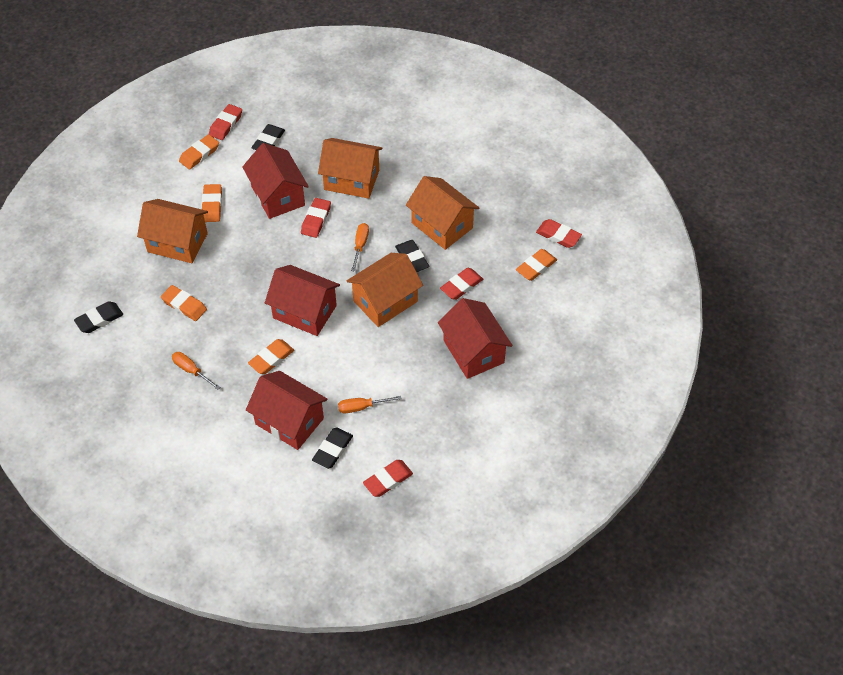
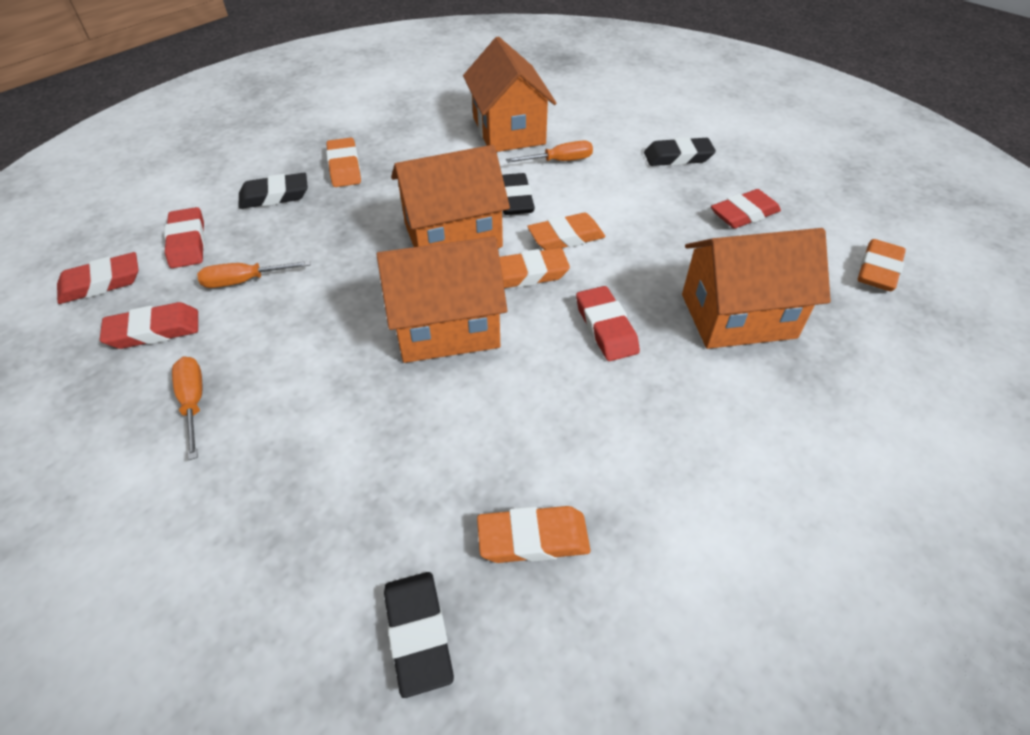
red house: 4 -> 0

